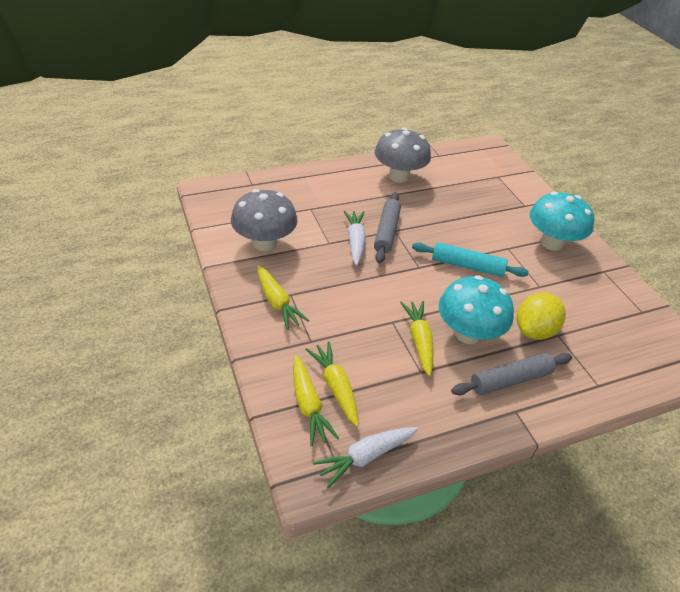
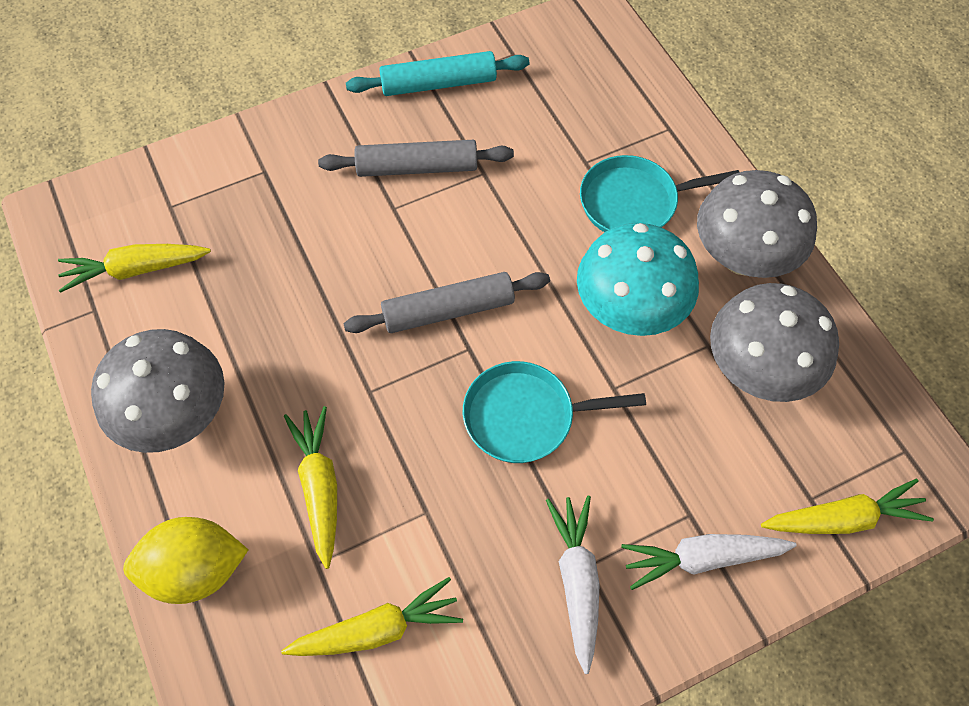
grey mushroom: 2 -> 3
turquoise mushroom: 2 -> 1
turquoise pan: 0 -> 2

